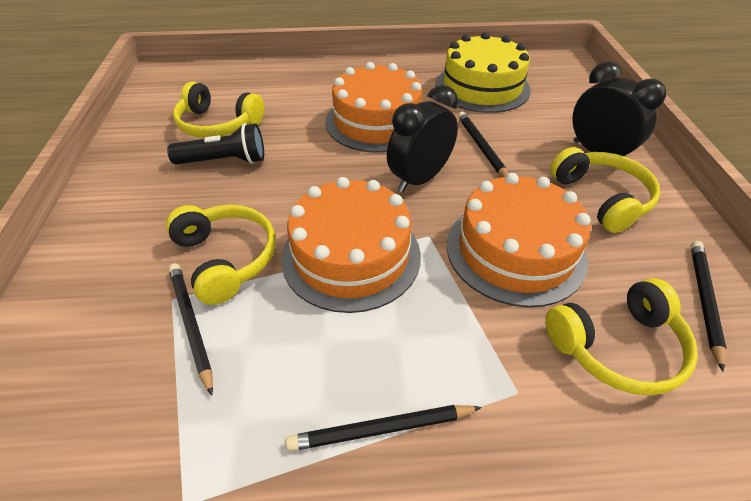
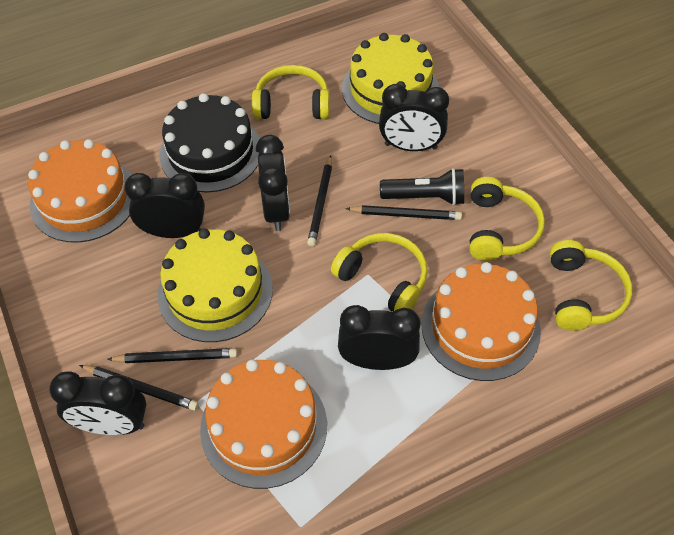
black cake: 0 -> 1
black clock: 2 -> 5
yellow cake: 1 -> 2

